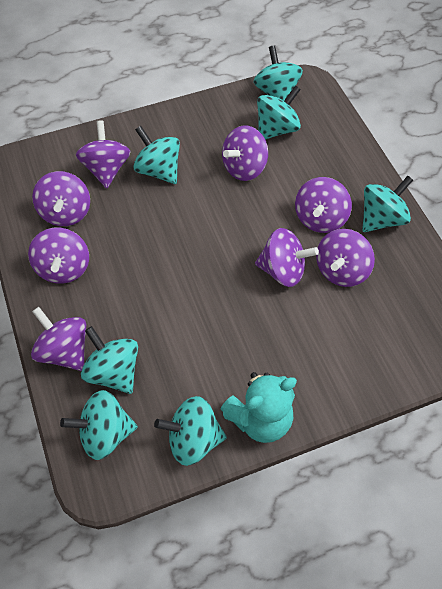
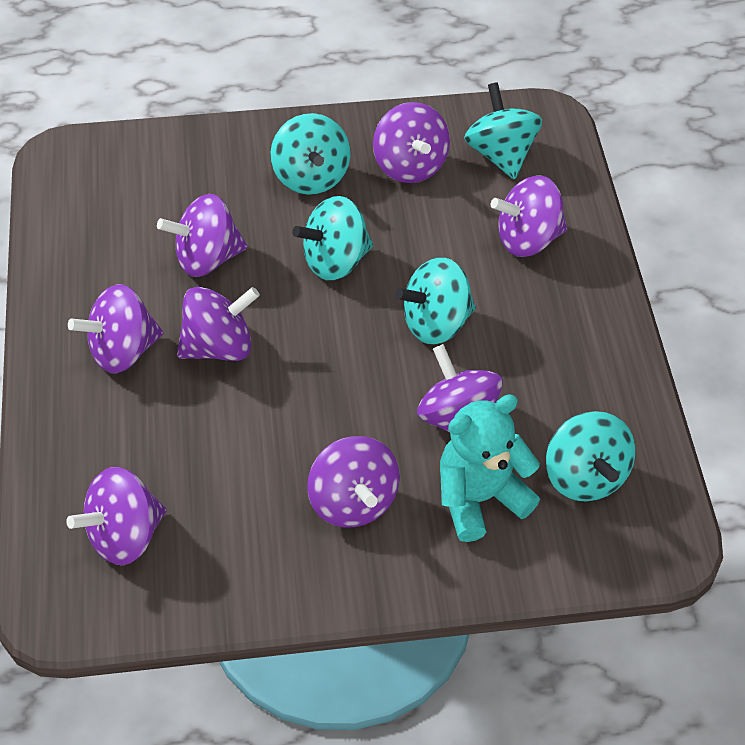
turquoise spinning top: 7 -> 5

